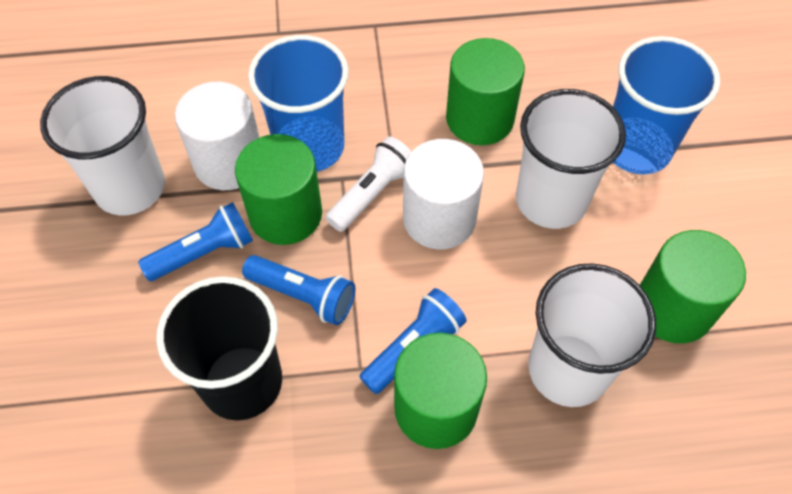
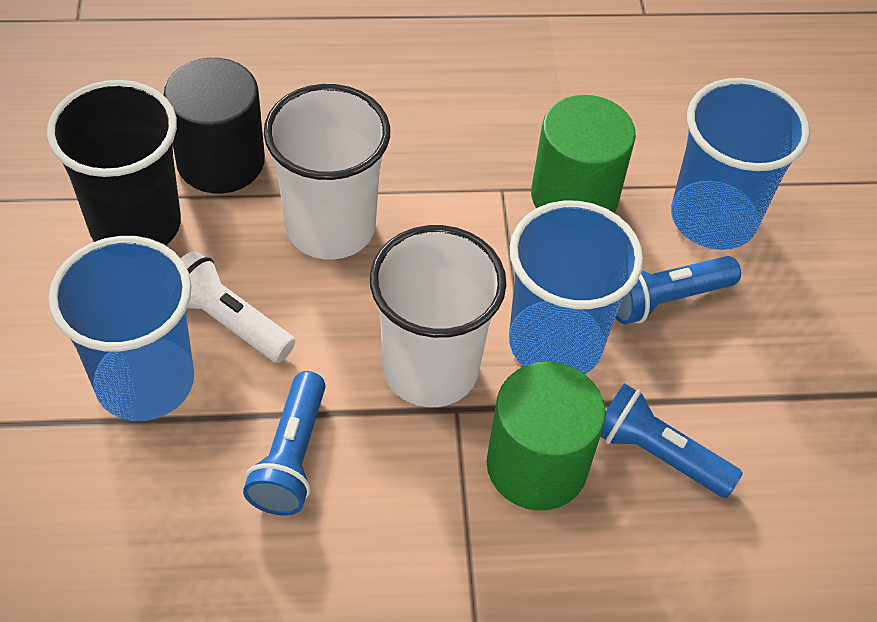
black cylinder: 0 -> 1
blue cup: 2 -> 3
green cylinder: 4 -> 2
white cup: 3 -> 2
white cylinder: 2 -> 0

